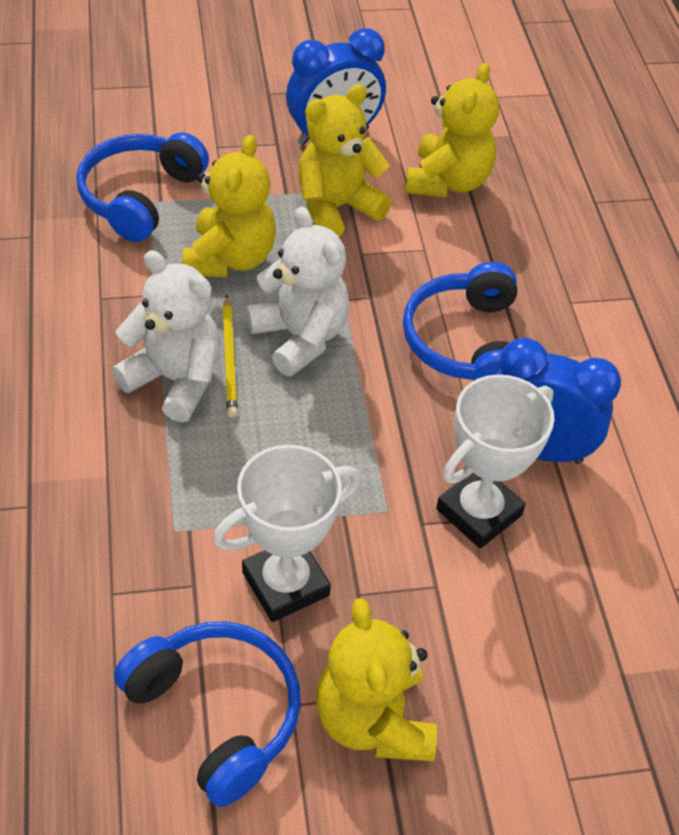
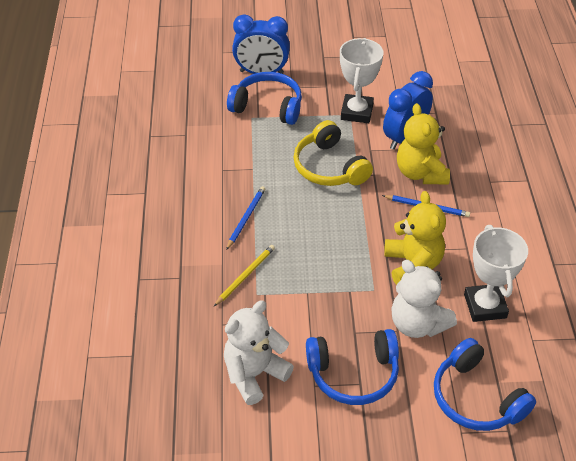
blue pencil: 0 -> 2
yellow headphones: 0 -> 1
yellow teddy bear: 4 -> 2

